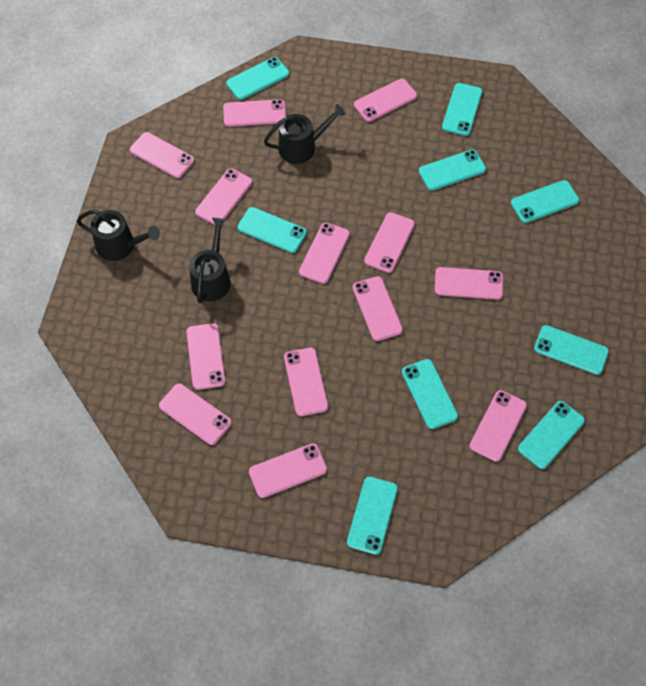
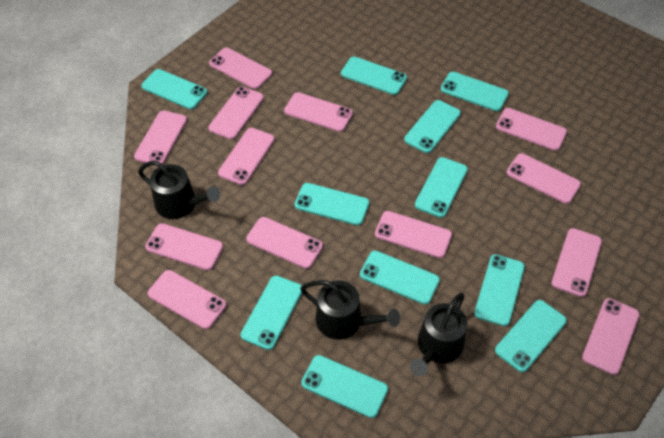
turquoise phone: 9 -> 11

